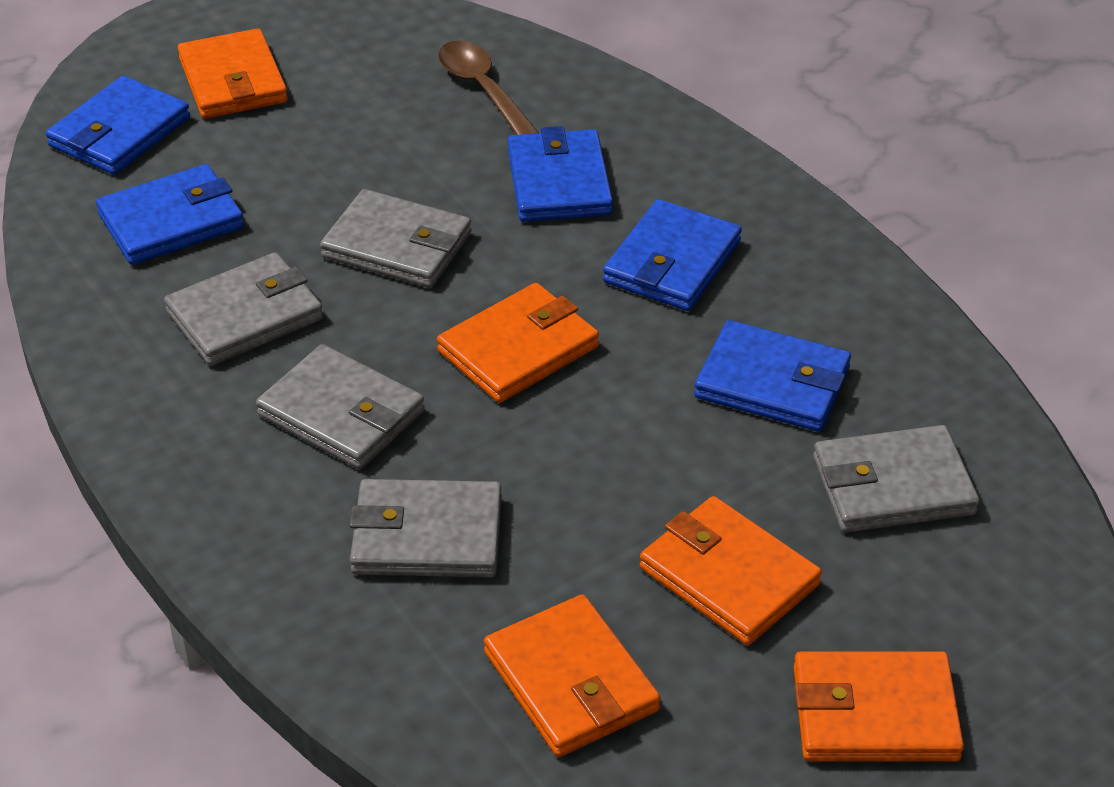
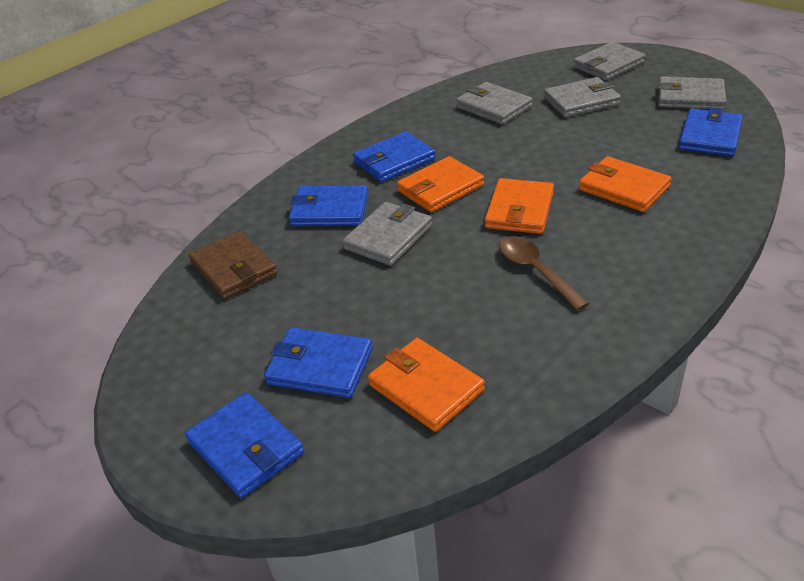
brown wallet: 0 -> 1
orange wallet: 5 -> 4

